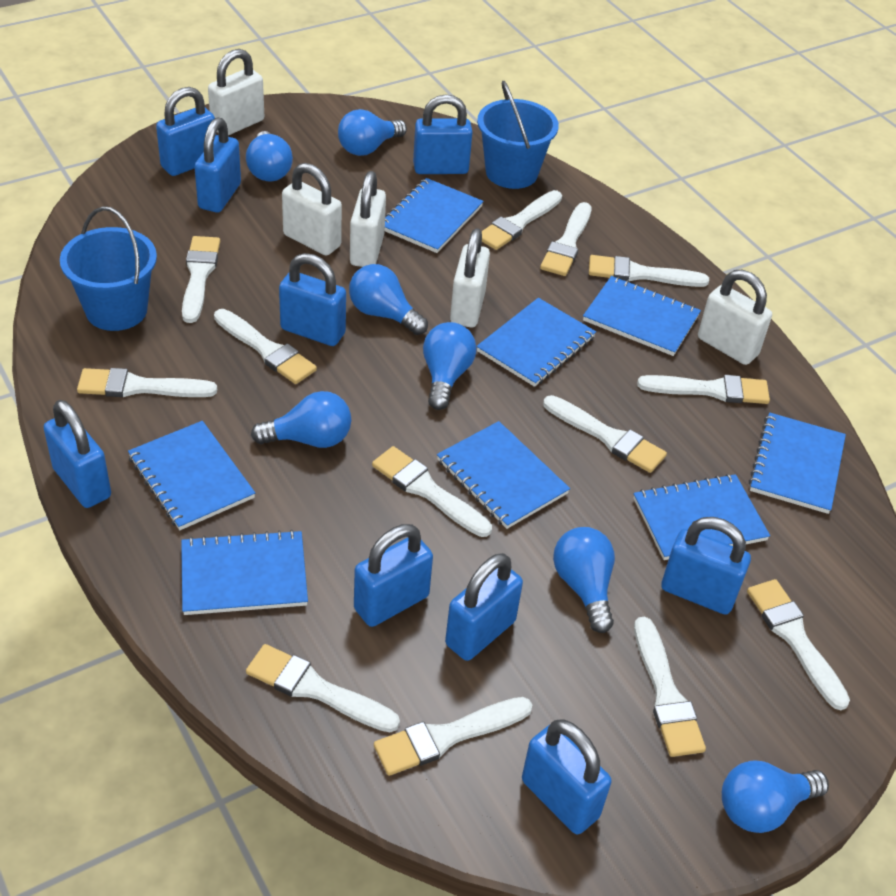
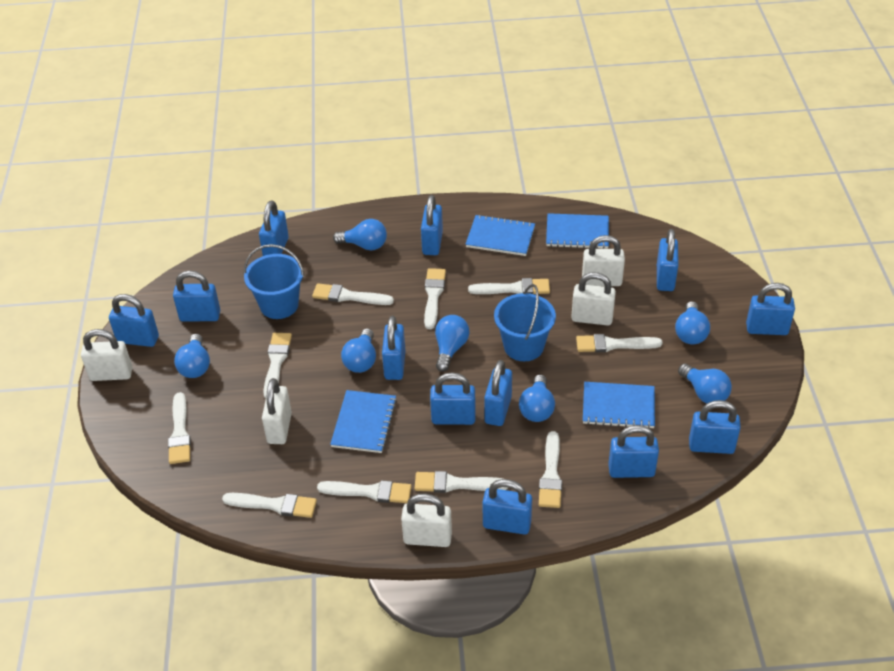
blue notebook: 8 -> 4
blue padlock: 9 -> 12
white brush: 13 -> 10

